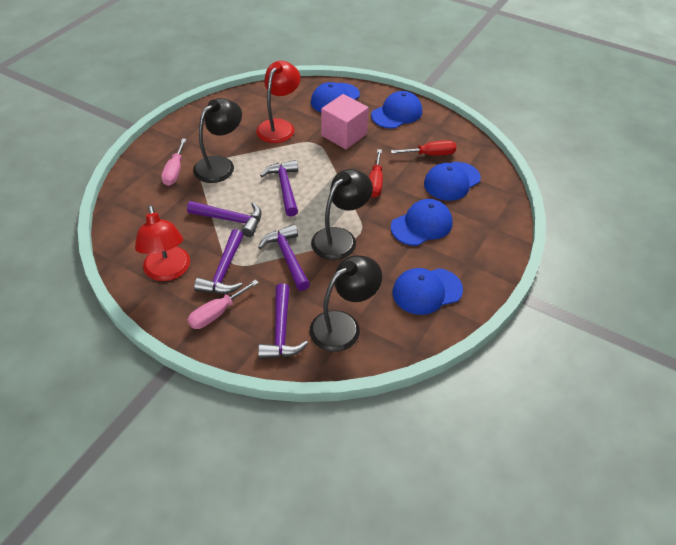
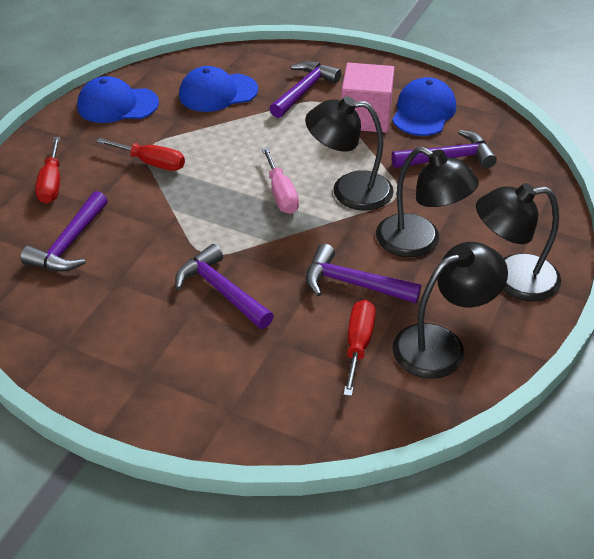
black lamp: 3 -> 4
blue cap: 5 -> 3
pink screwdriver: 2 -> 1
red lamp: 2 -> 0
red screwdriver: 2 -> 3

